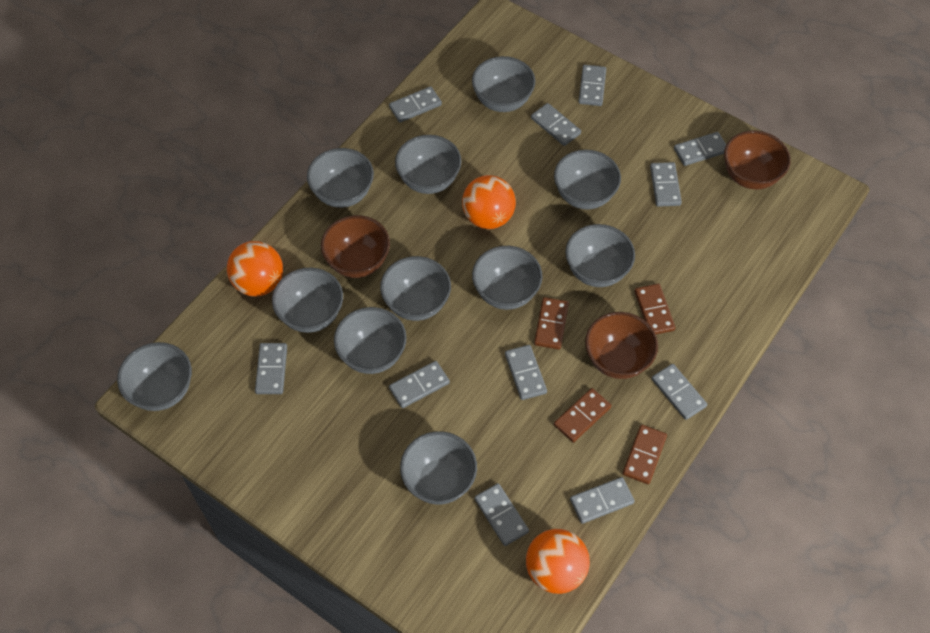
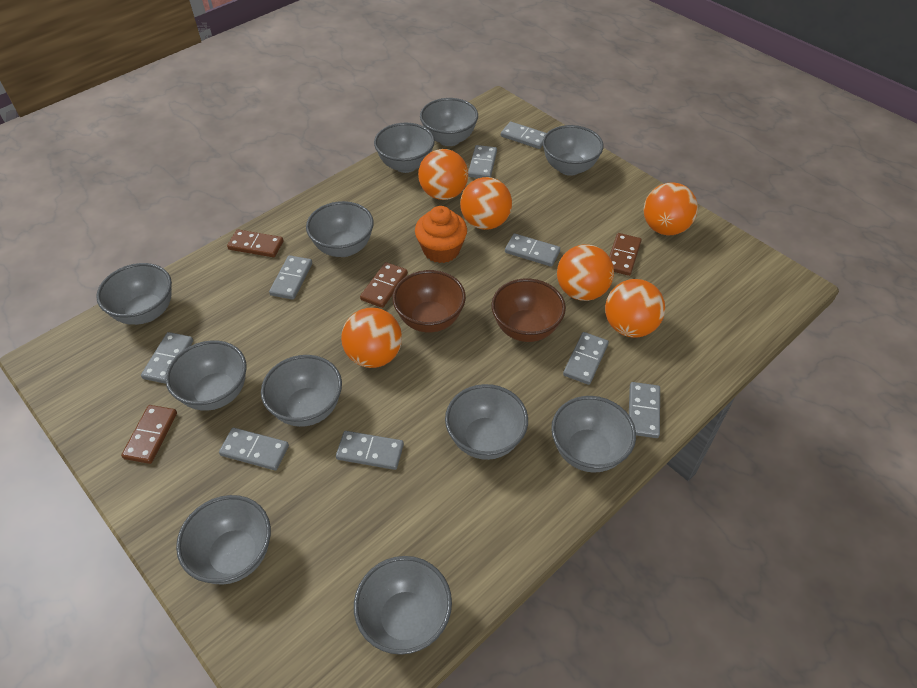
brown bowl: 3 -> 2
grey domino: 11 -> 9
orange ball: 3 -> 6
orange cupcake: 0 -> 1

